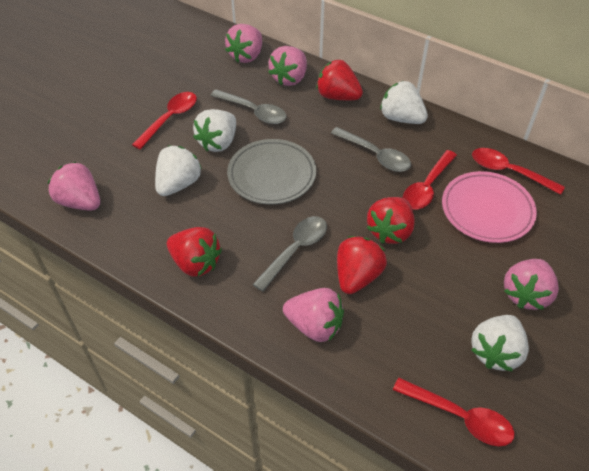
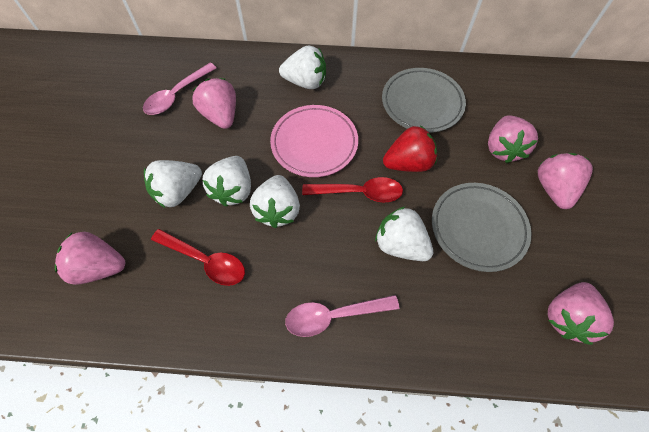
grey plate: 1 -> 2
grey spoon: 3 -> 0
pink spoon: 0 -> 2
red spoon: 4 -> 2
red strawberry: 4 -> 1
white strawberry: 4 -> 5

